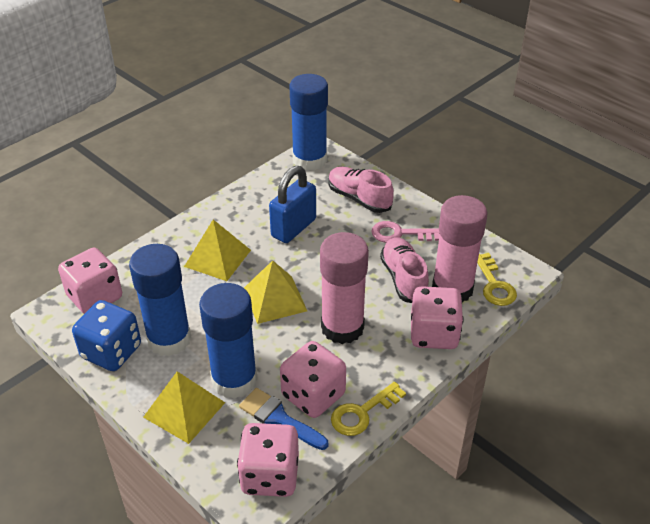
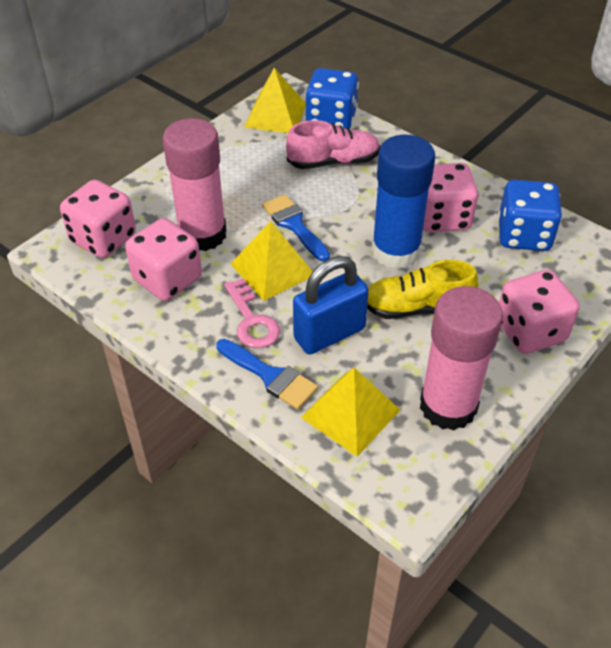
blue brush: 1 -> 2
blue dice: 1 -> 2
blue glue stick: 3 -> 1
pink shoe: 2 -> 1
yellow key: 2 -> 0
yellow shoe: 0 -> 1

